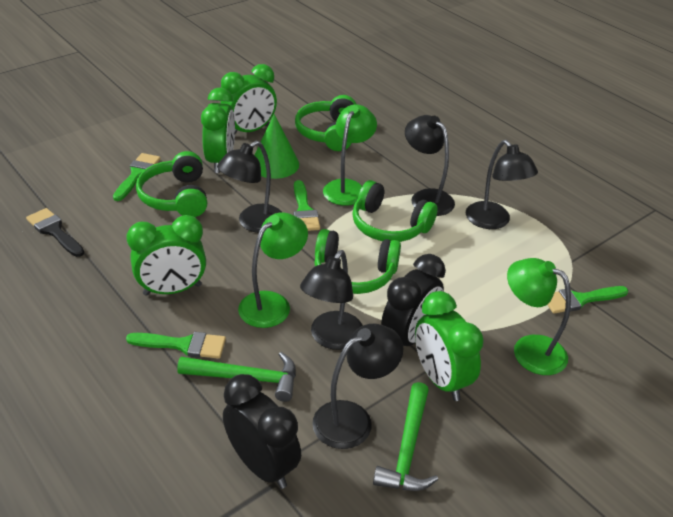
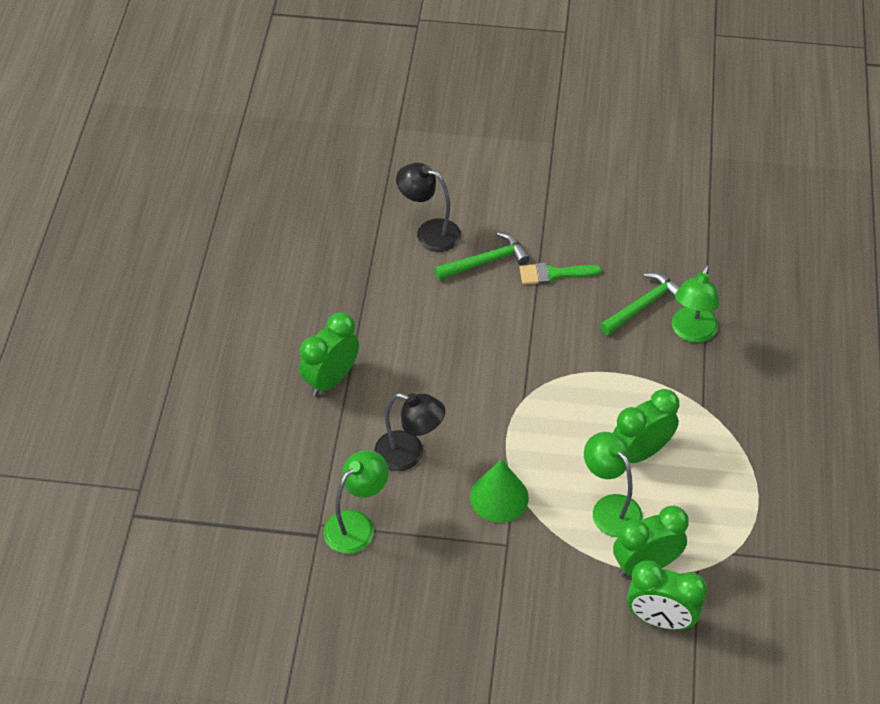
black brush: 1 -> 0
black clock: 2 -> 0
black lamp: 5 -> 2
green brush: 4 -> 1
green headphones: 4 -> 0

